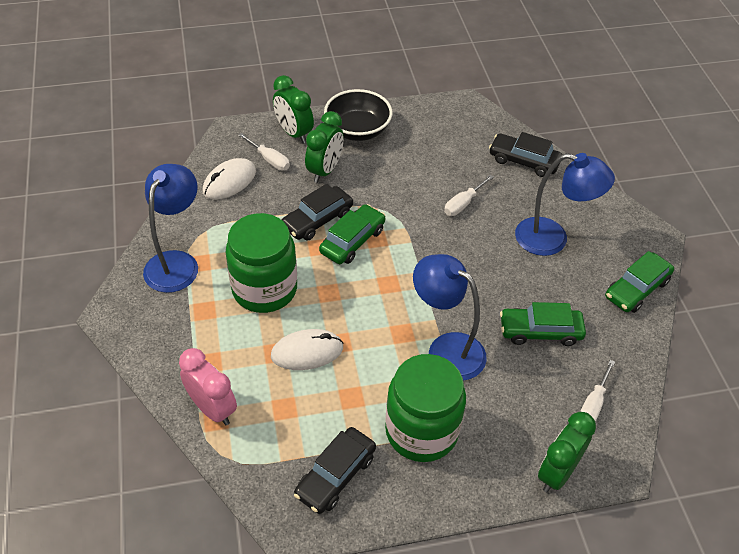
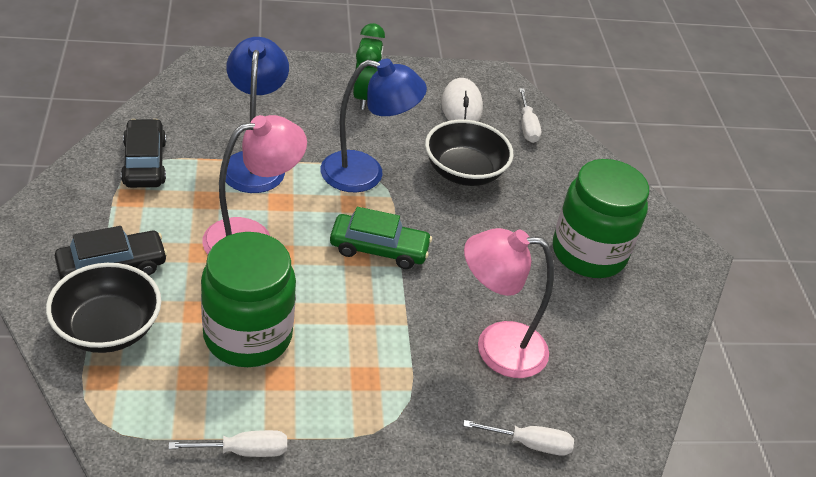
black bowl: 1 -> 2
black car: 3 -> 2
blue lamp: 3 -> 2
green car: 3 -> 1
green clock: 3 -> 1
pink clock: 1 -> 0
pink lamp: 0 -> 2
white mouse: 2 -> 1

